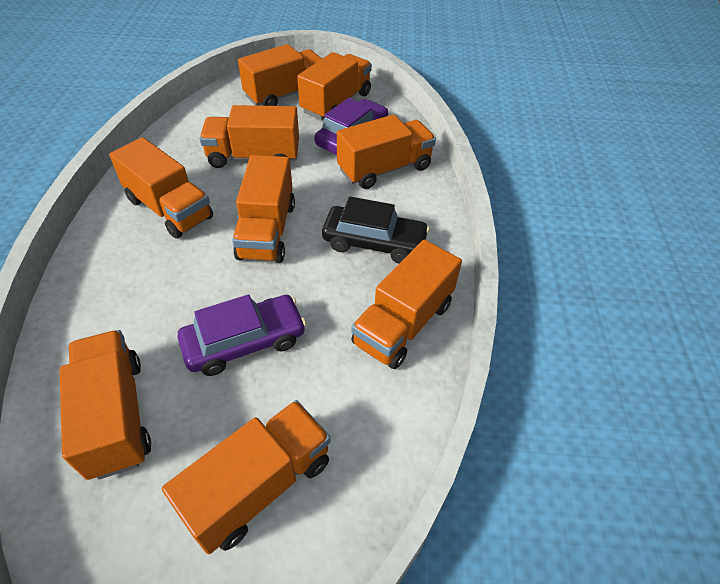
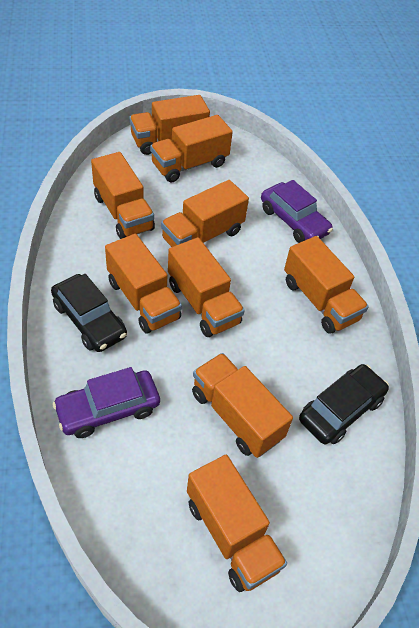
black car: 1 -> 2

